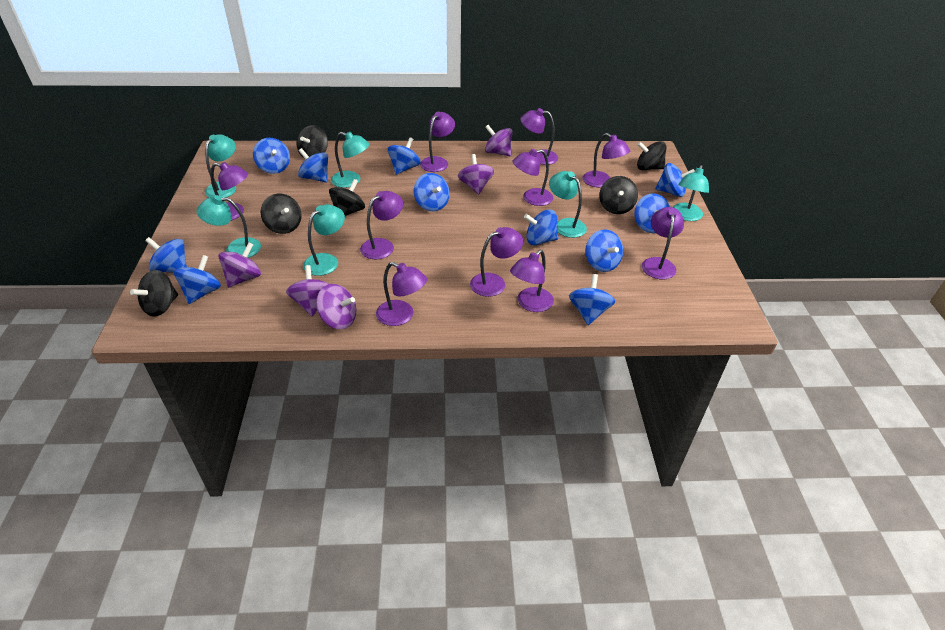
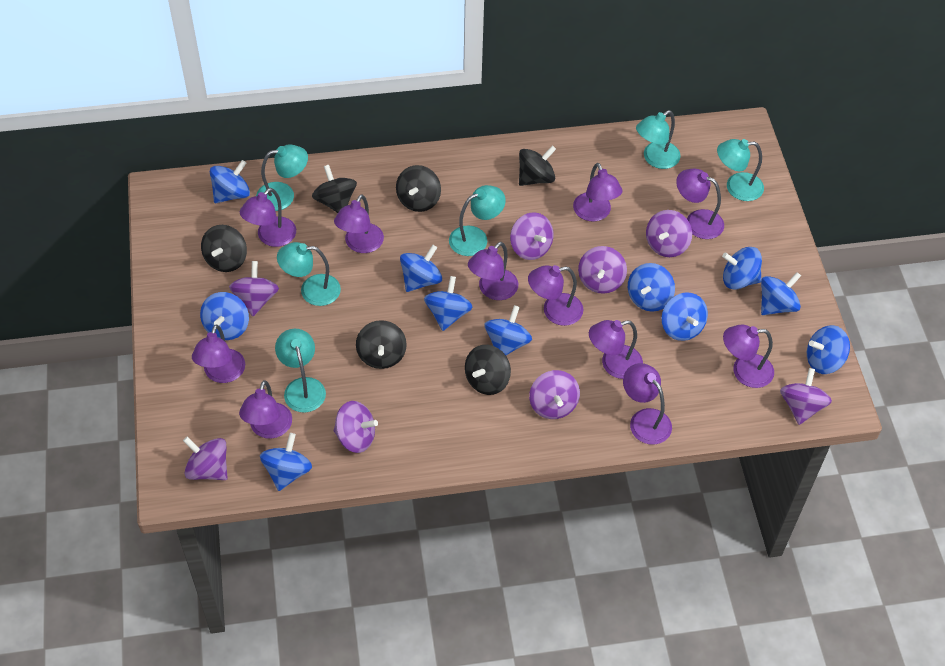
purple lamp: 10 -> 11
purple spinning top: 5 -> 8

